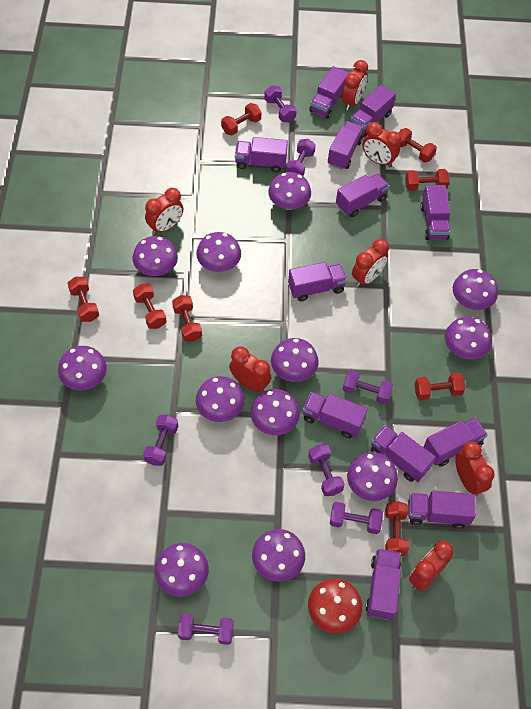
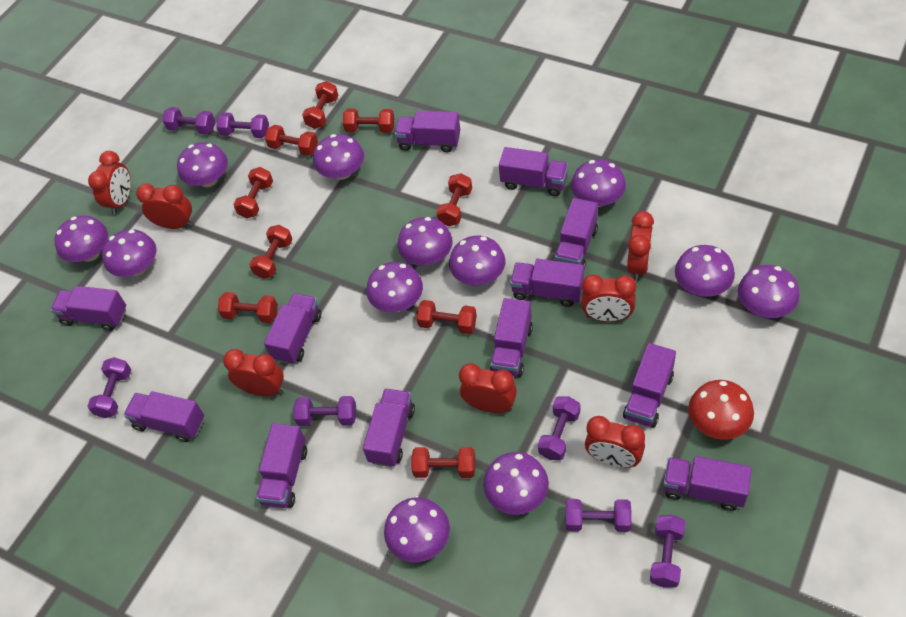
red dumbbell: 8 -> 9

